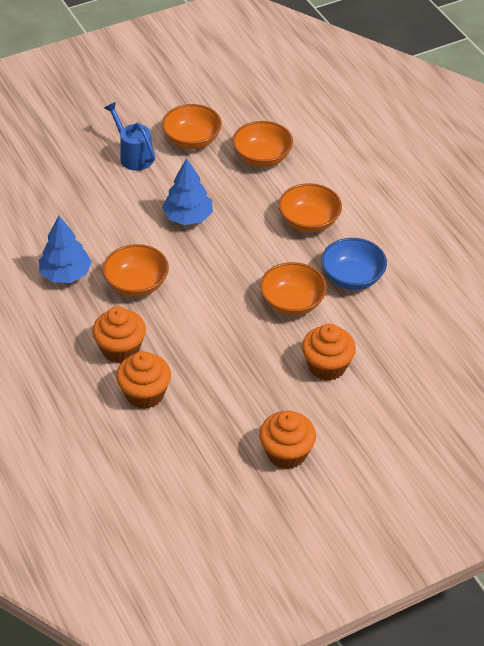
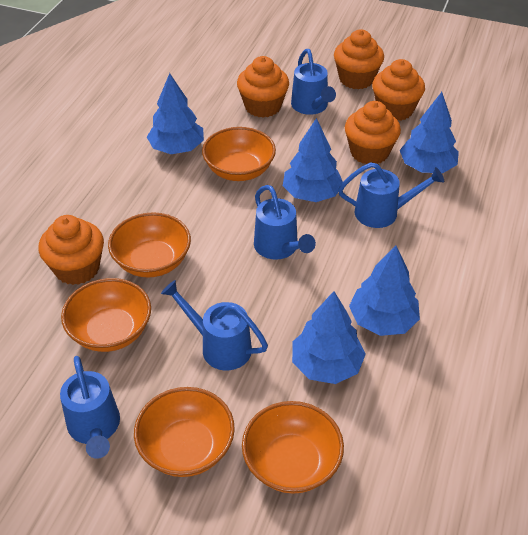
blue bowl: 1 -> 0
blue tree: 2 -> 5
blue watering can: 1 -> 5
orange cupcake: 4 -> 5

